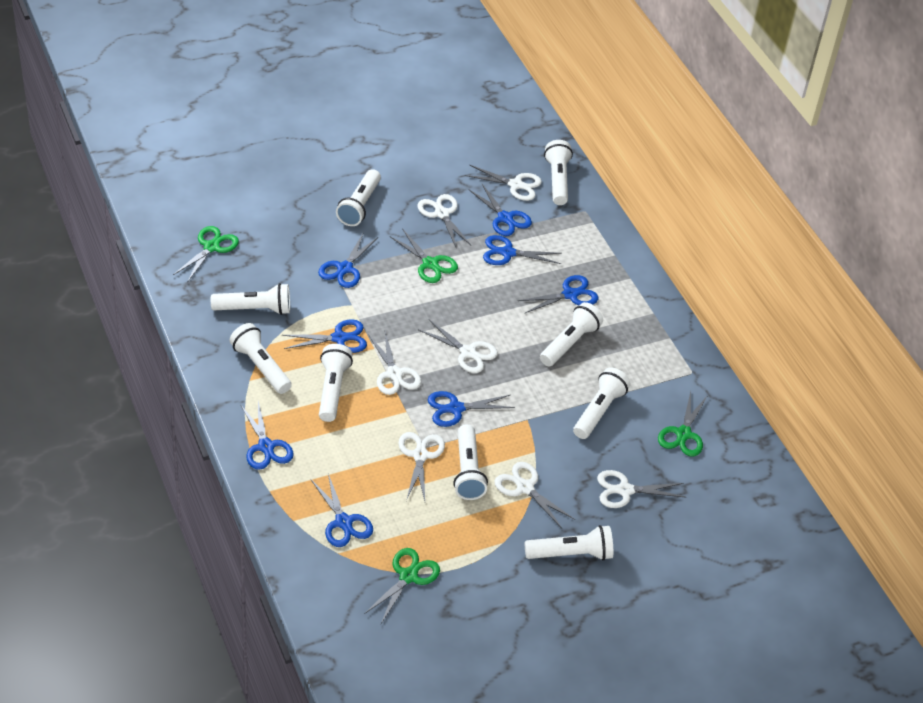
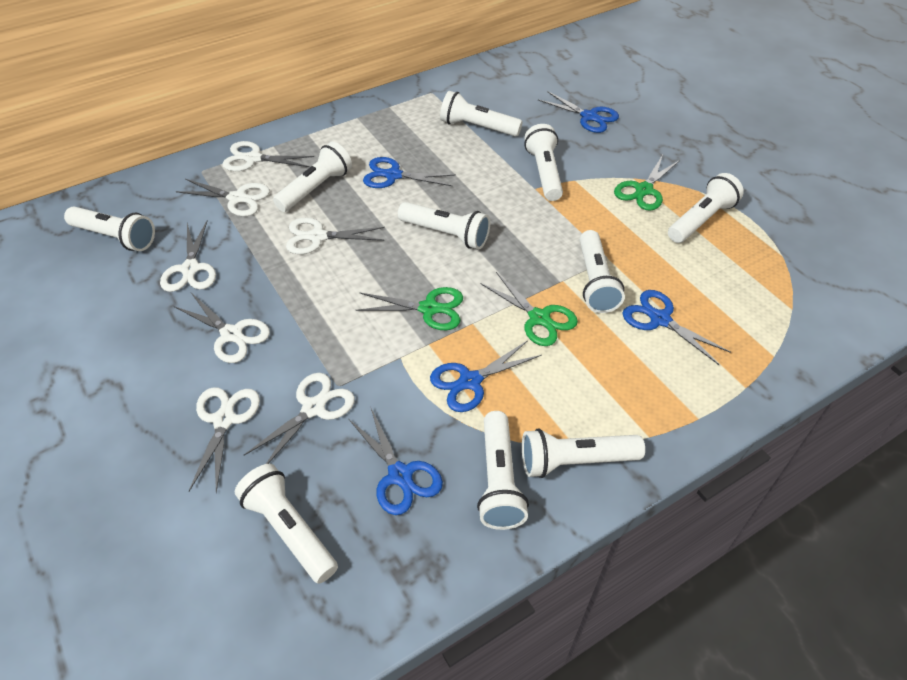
blue scissors: 8 -> 5
green scissors: 4 -> 3
white flashlight: 9 -> 10

